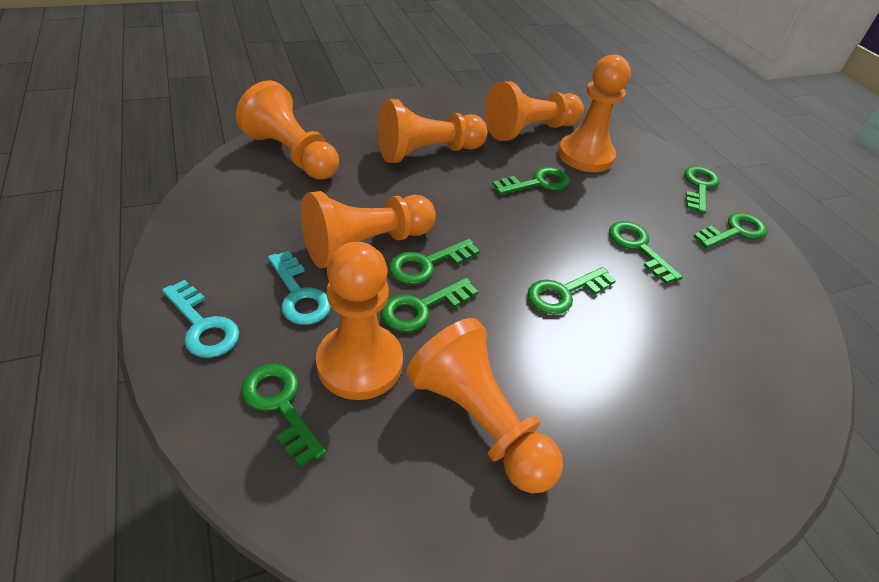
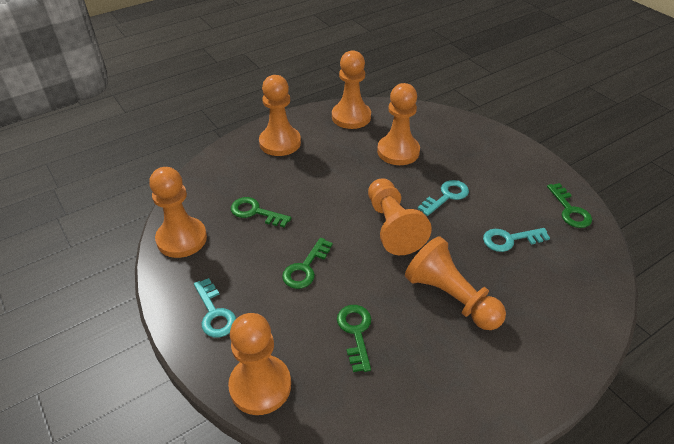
green key: 8 -> 4
turquoise key: 2 -> 3

